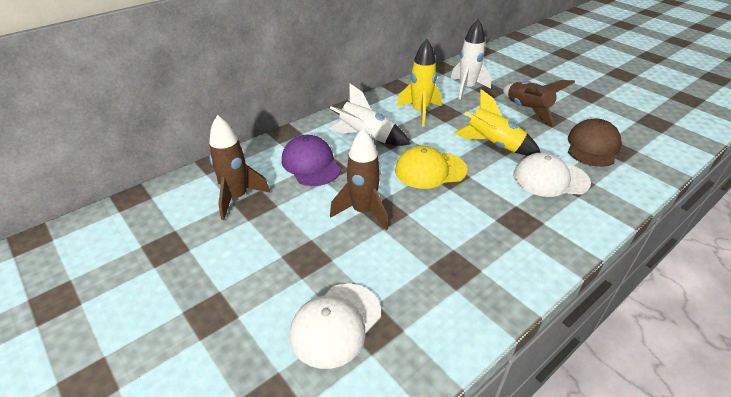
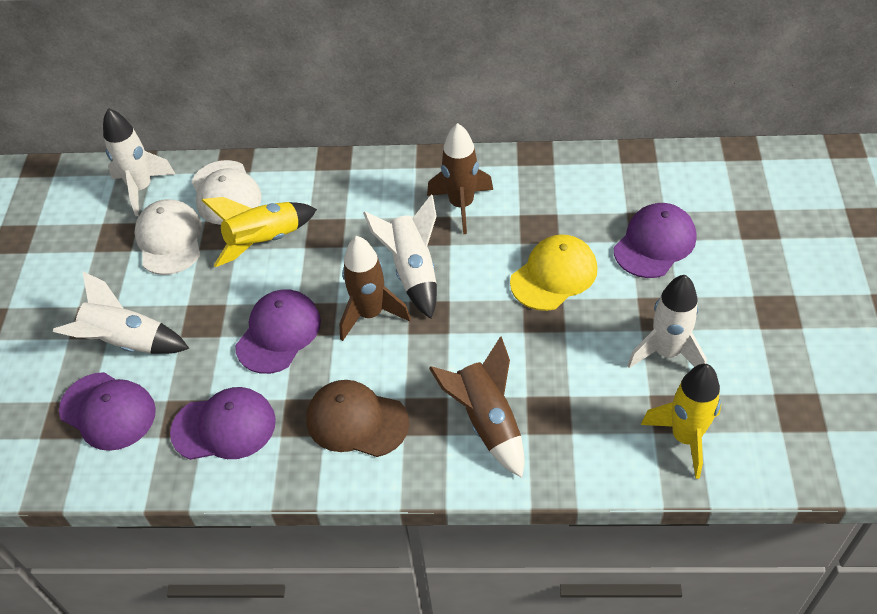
purple cap: 1 -> 4
white rocket: 2 -> 4

